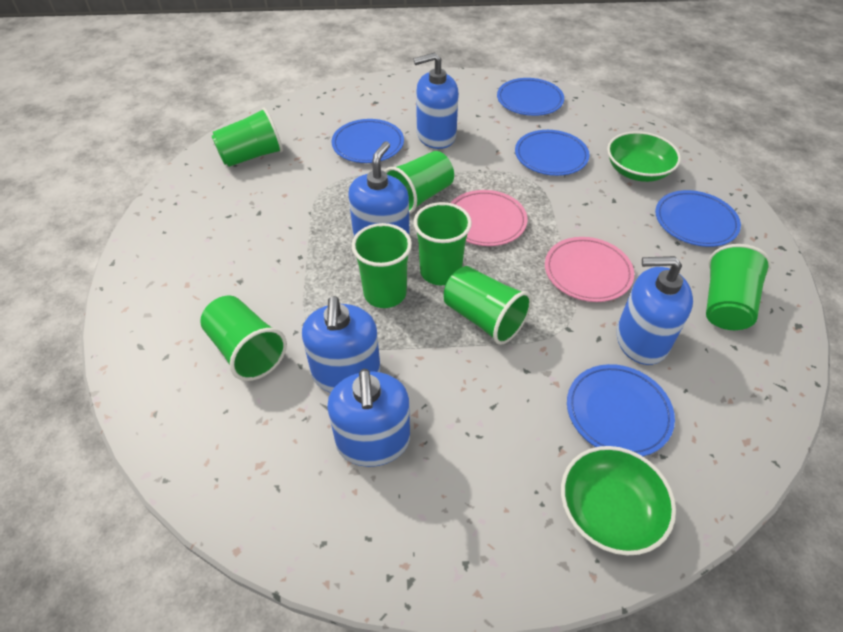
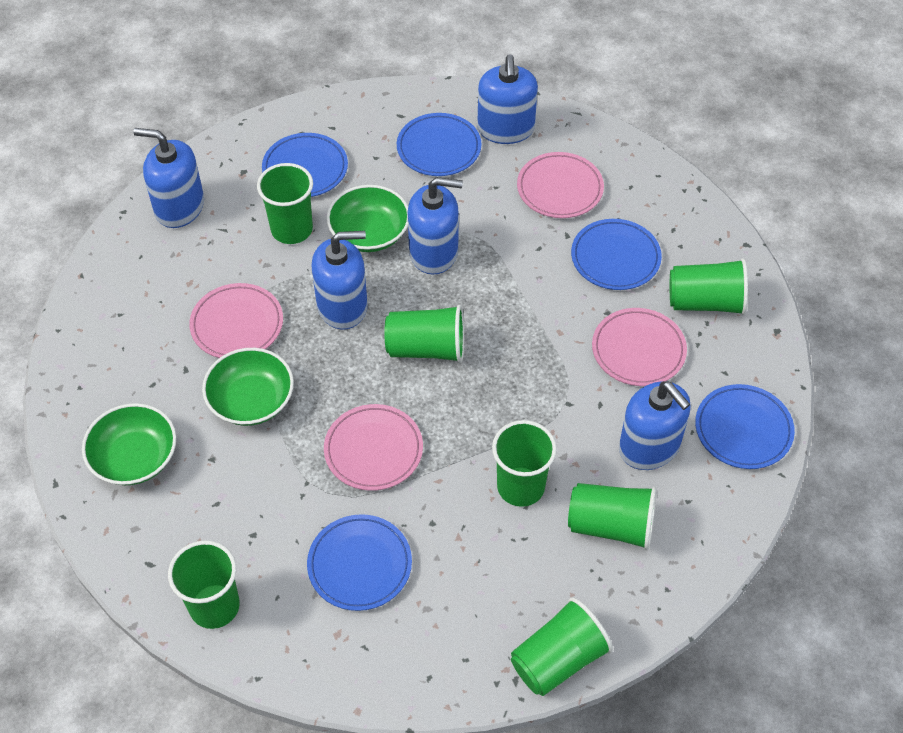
green bowl: 2 -> 3
pink plate: 2 -> 4

